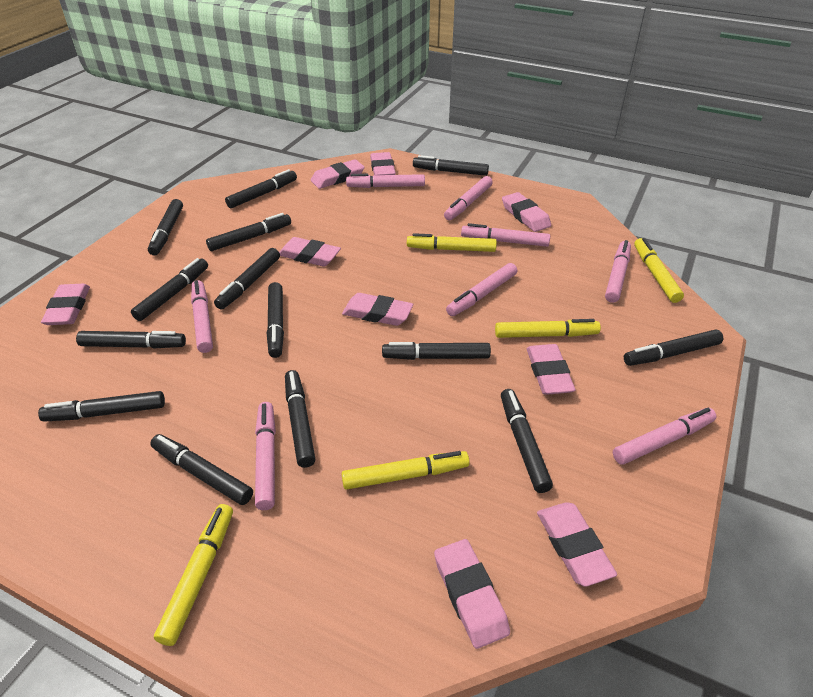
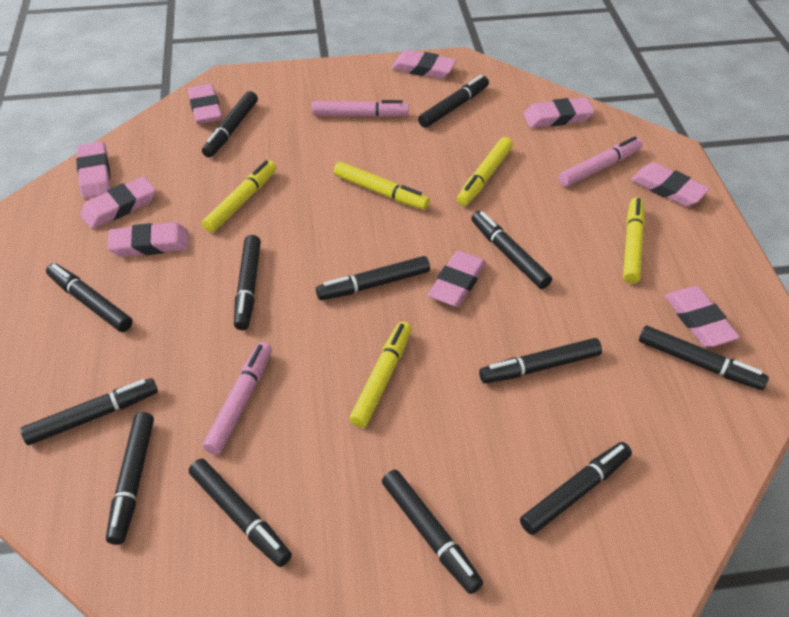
black marker: 14 -> 13
pink marker: 8 -> 3

